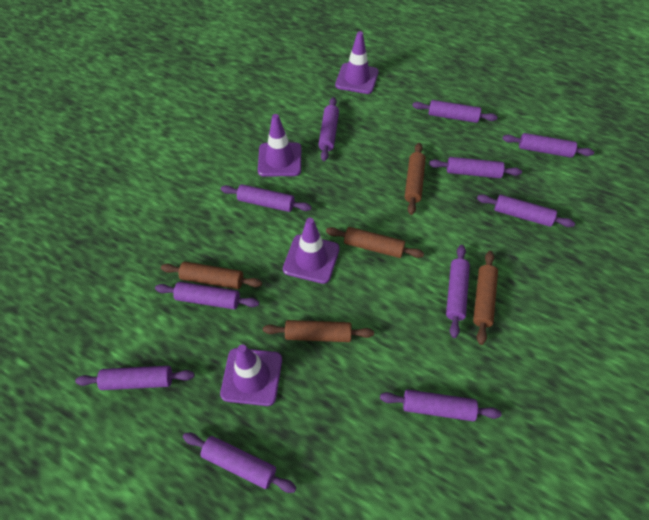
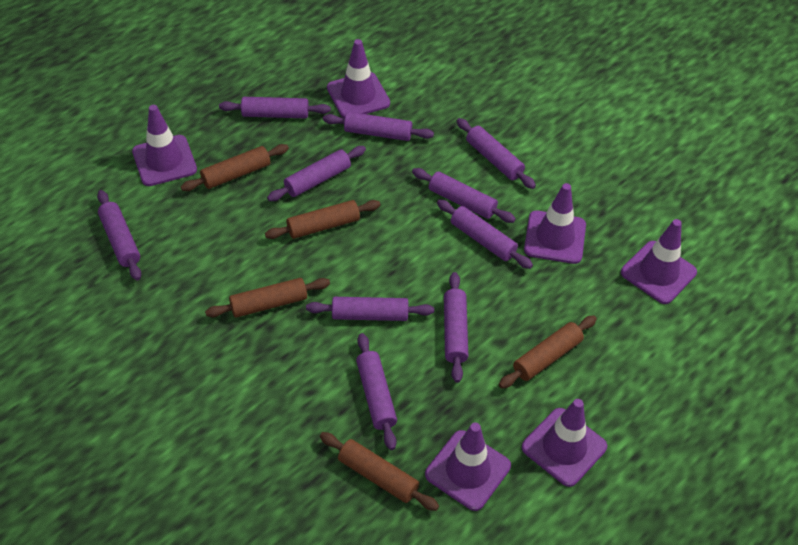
purple rolling pin: 11 -> 10
purple traffic cone: 4 -> 6

